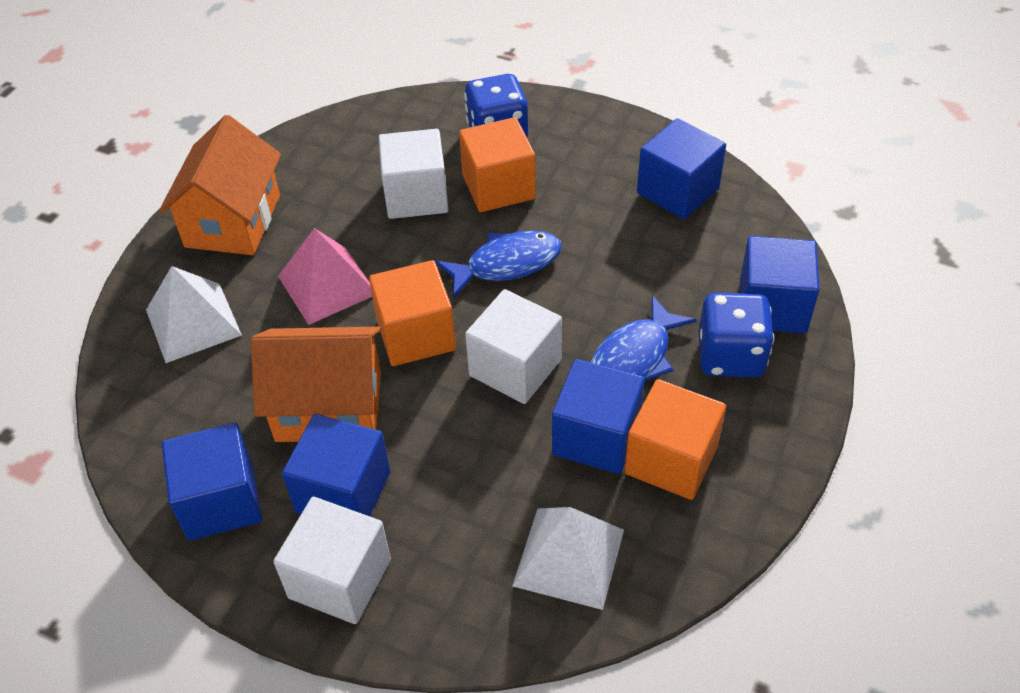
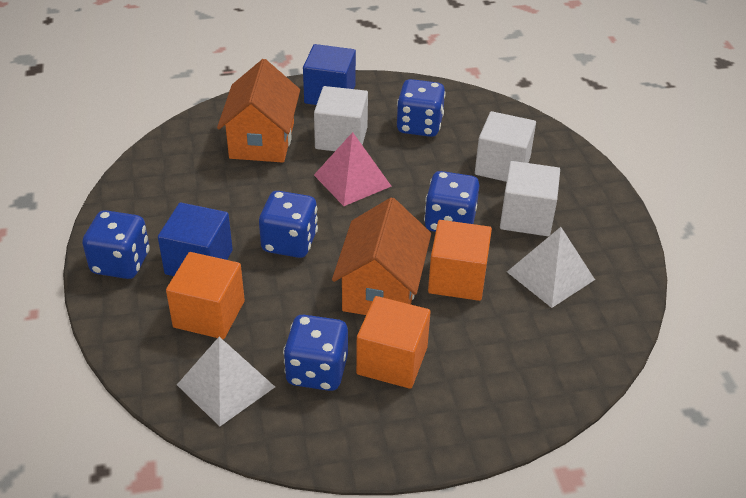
blue cube: 5 -> 2
blue dice: 2 -> 5
blue fish: 2 -> 0

